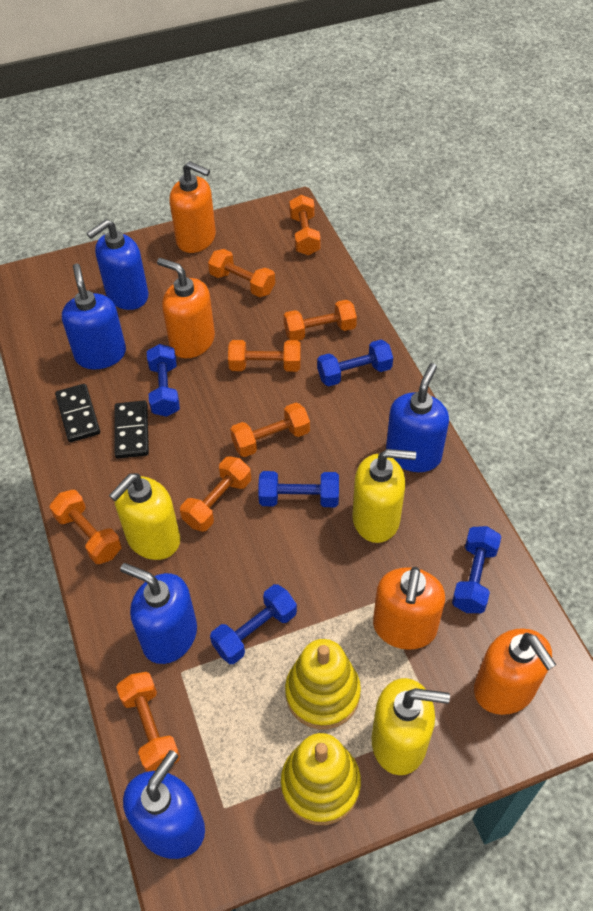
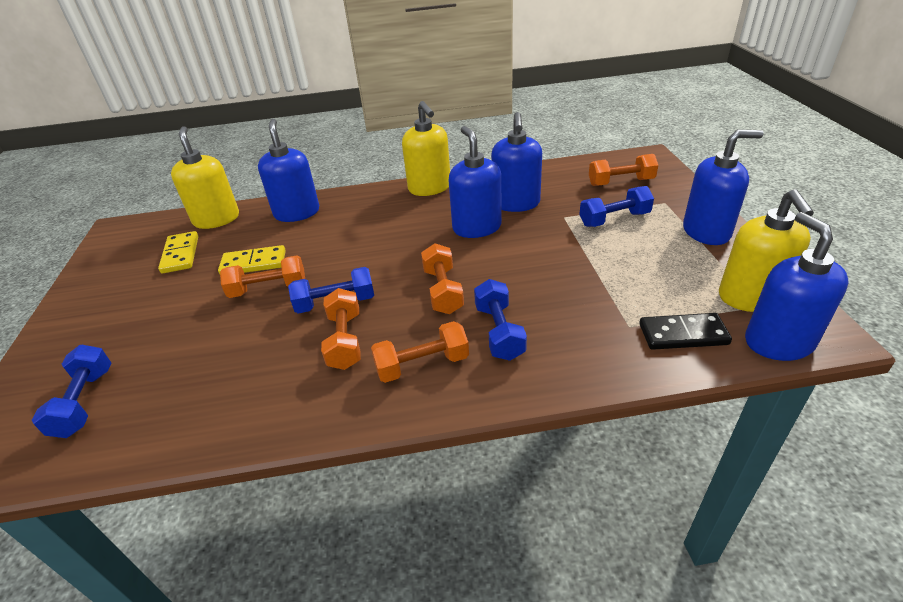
black domino: 2 -> 1
blue dumbbell: 5 -> 4
orange dumbbell: 8 -> 5
orange soap dispenser: 4 -> 0
yellow domino: 0 -> 2
yellow stacking toy: 2 -> 0

